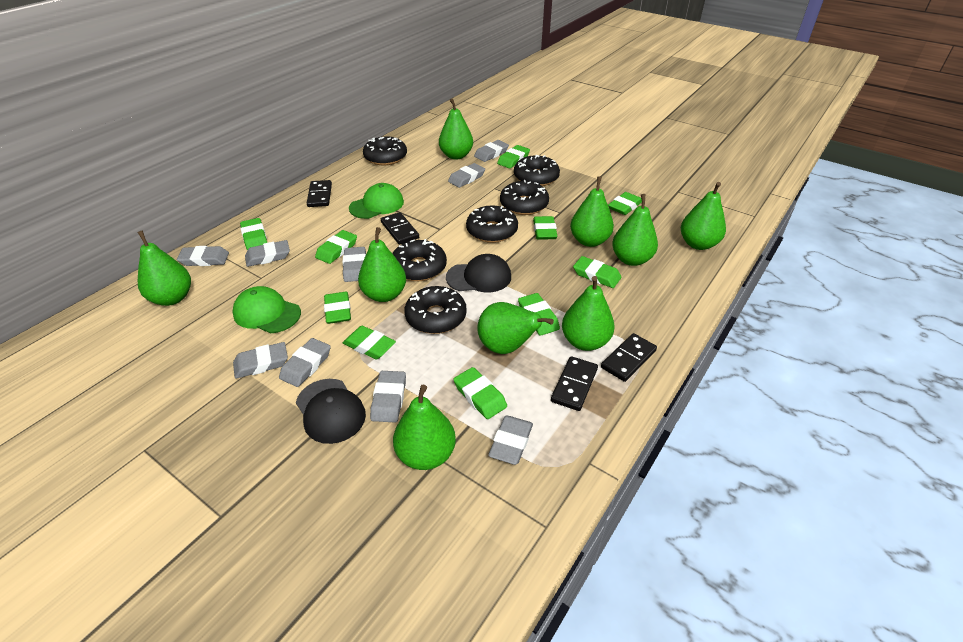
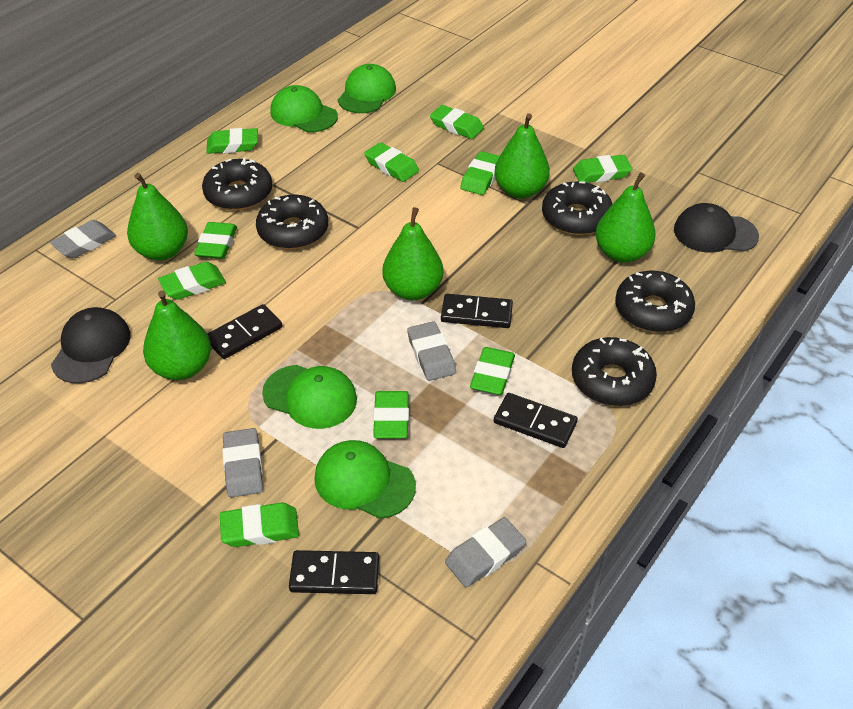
black donut: 6 -> 5
green cap: 2 -> 4
green pear: 9 -> 5
grey eraser: 9 -> 4

